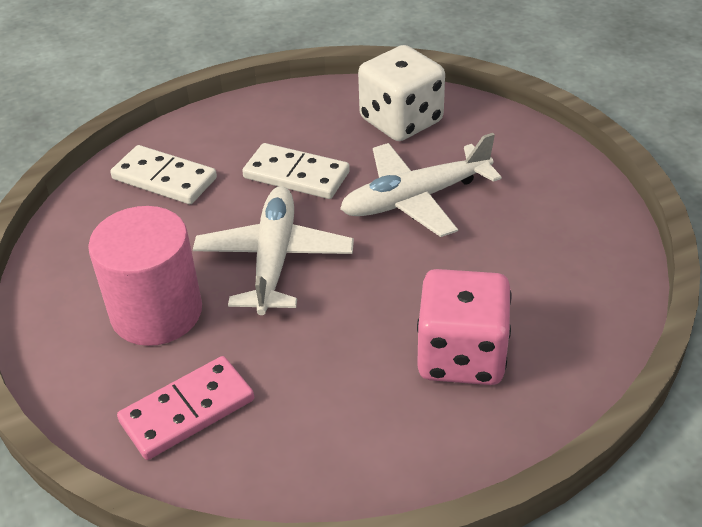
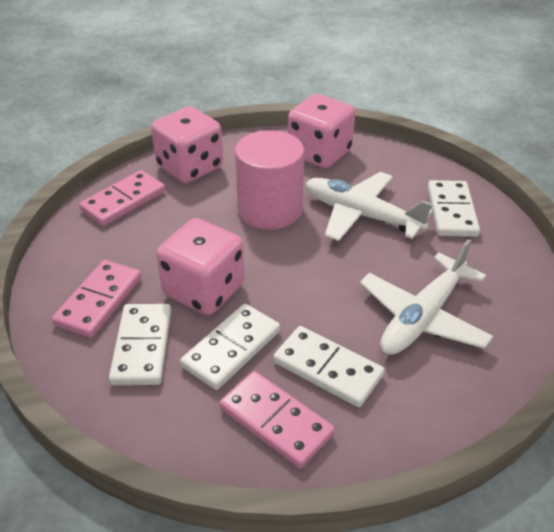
pink dice: 1 -> 3
pink domino: 1 -> 3
white dice: 1 -> 0
white domino: 2 -> 4

